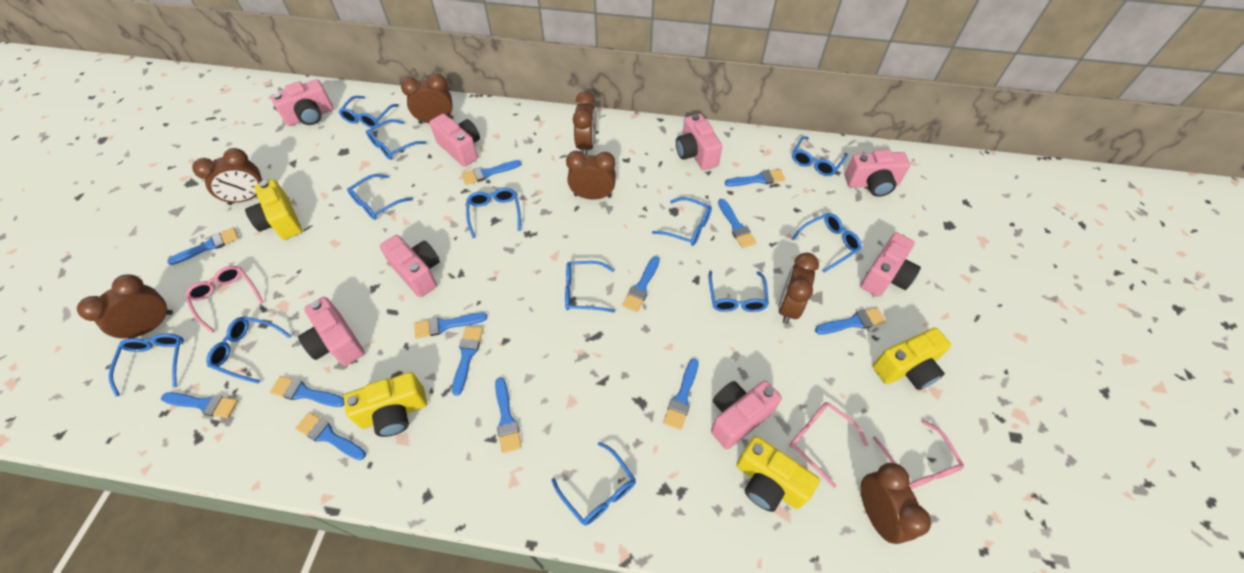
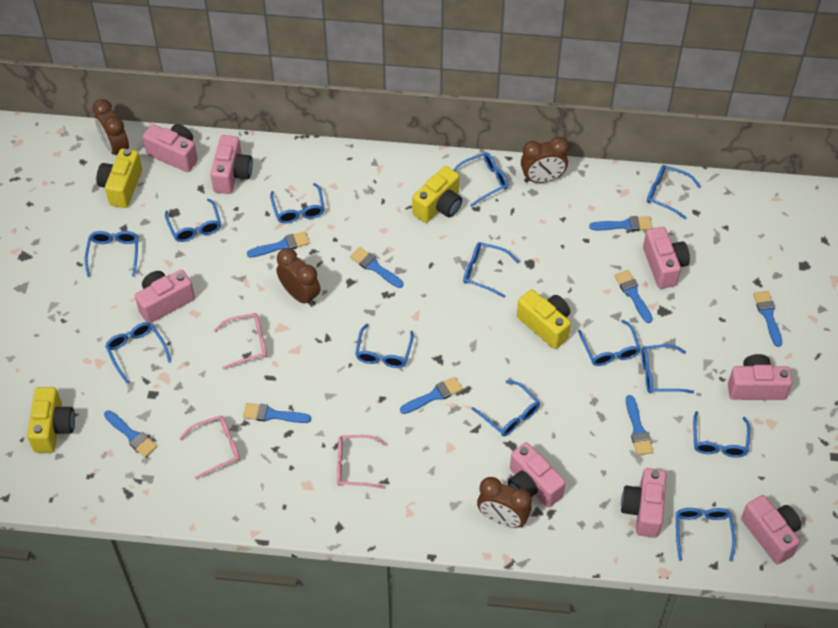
blue brush: 13 -> 9
blue glasses: 12 -> 13
brown clock: 7 -> 4

